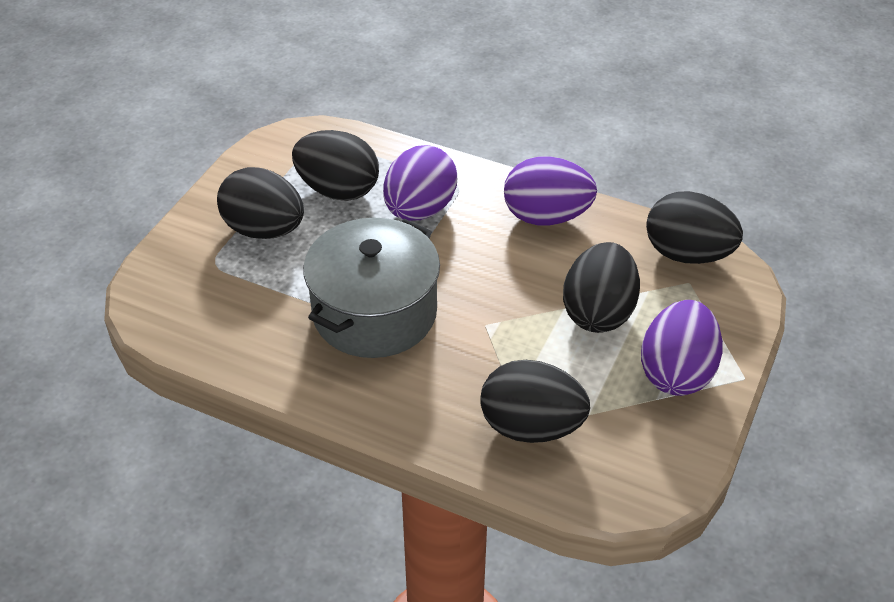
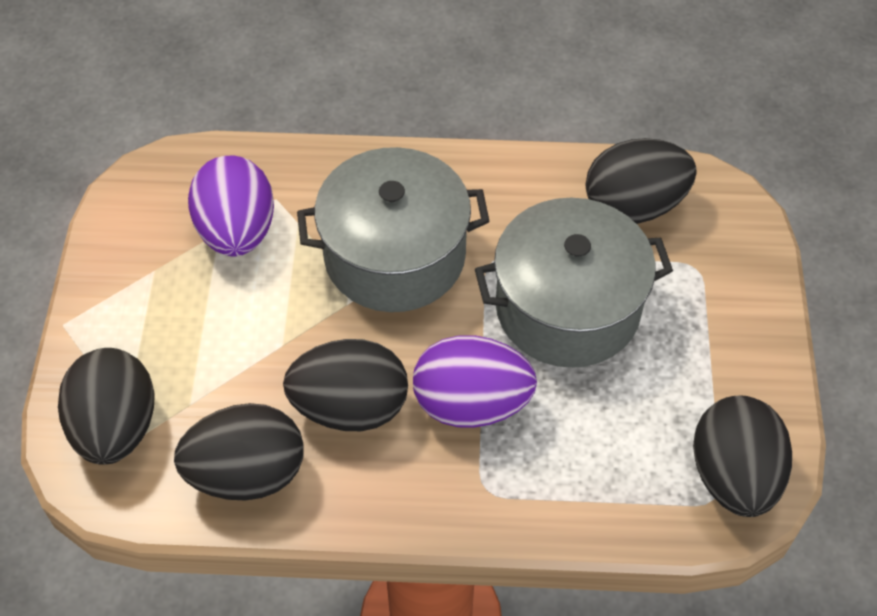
grey pot: 1 -> 2
purple egg: 3 -> 2

